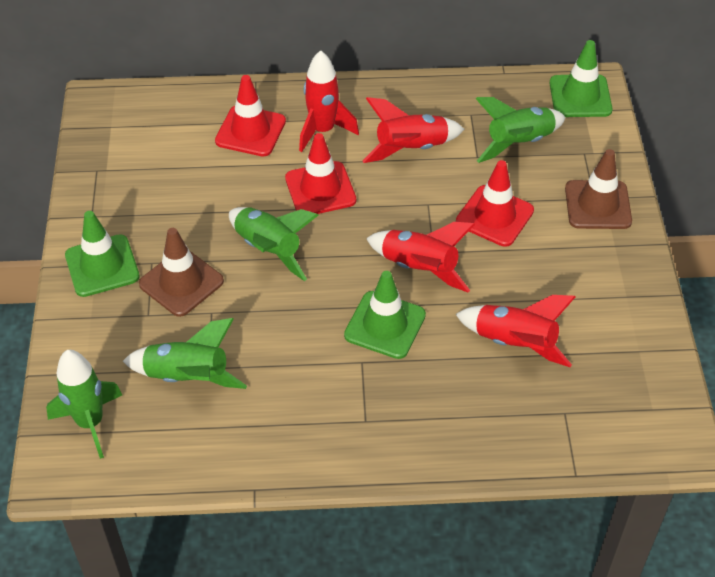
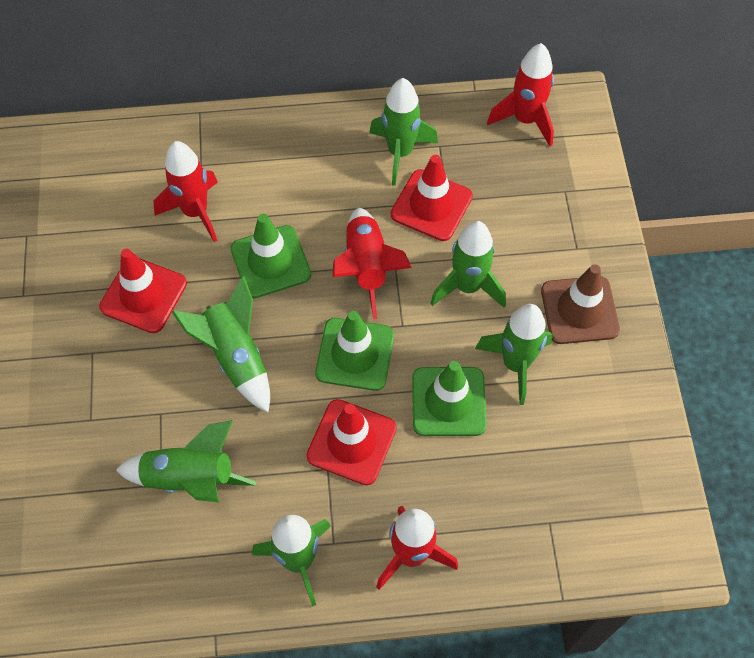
brown traffic cone: 2 -> 1
green rocket: 4 -> 6

